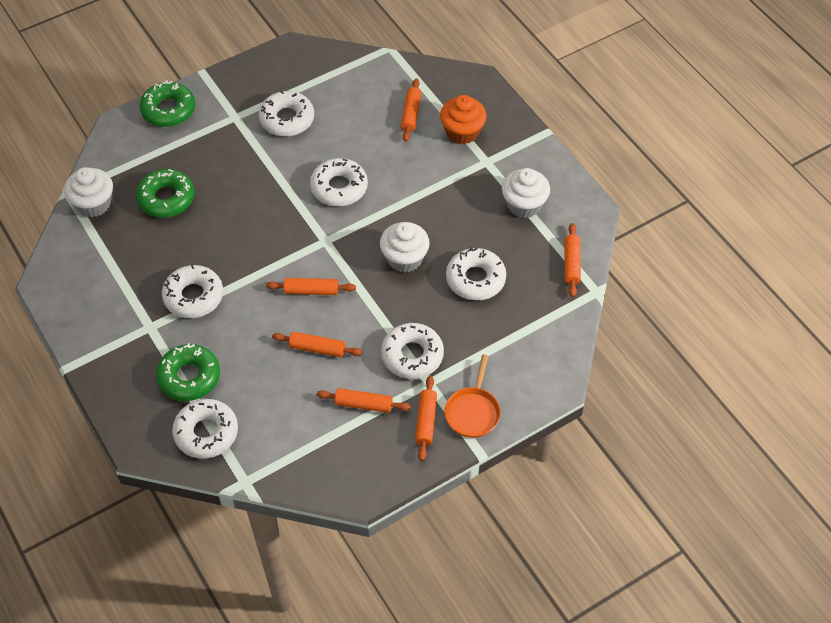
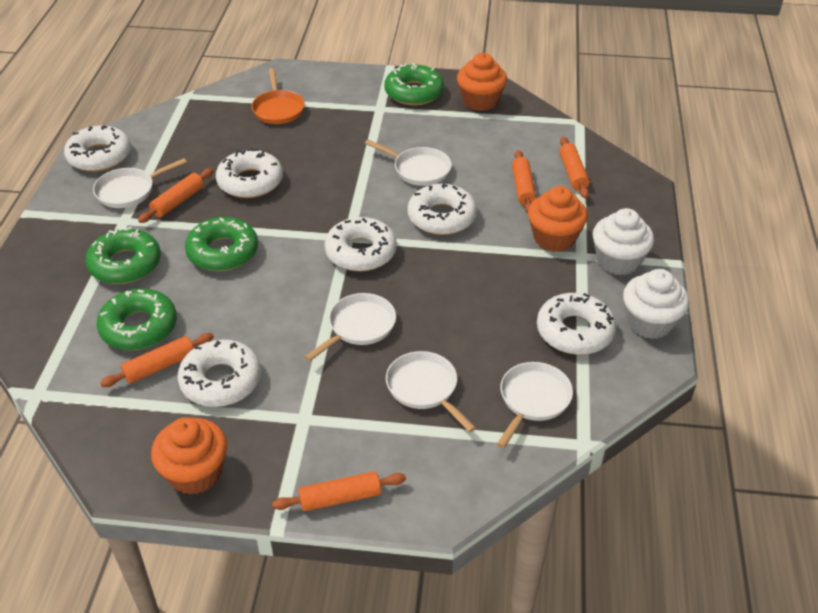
green donut: 3 -> 4
orange cupcake: 1 -> 3
orange rolling pin: 6 -> 5
white cupcake: 3 -> 2
white pan: 0 -> 5

